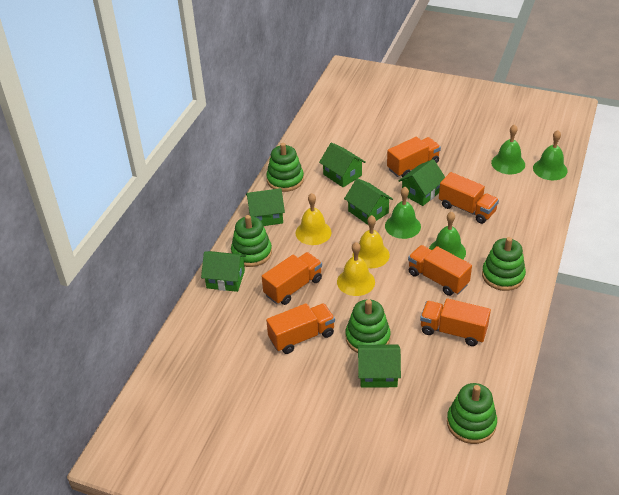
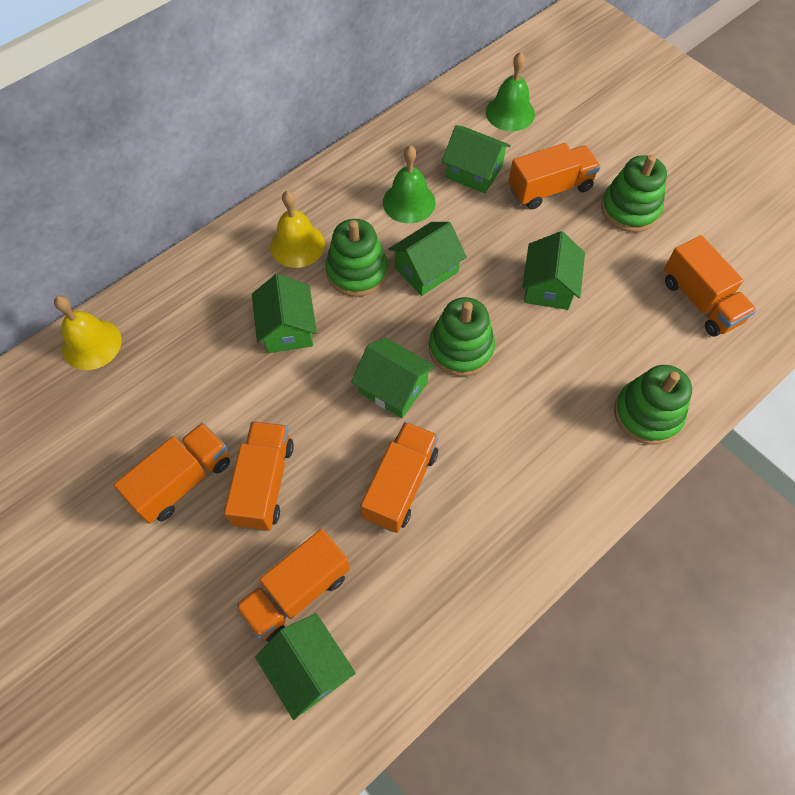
green bell: 4 -> 2
green stacking toy: 5 -> 4
yellow bell: 3 -> 2

